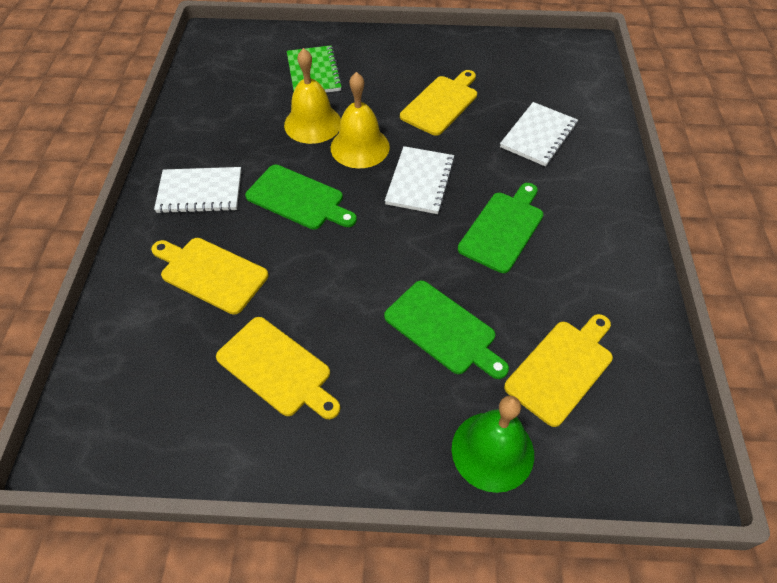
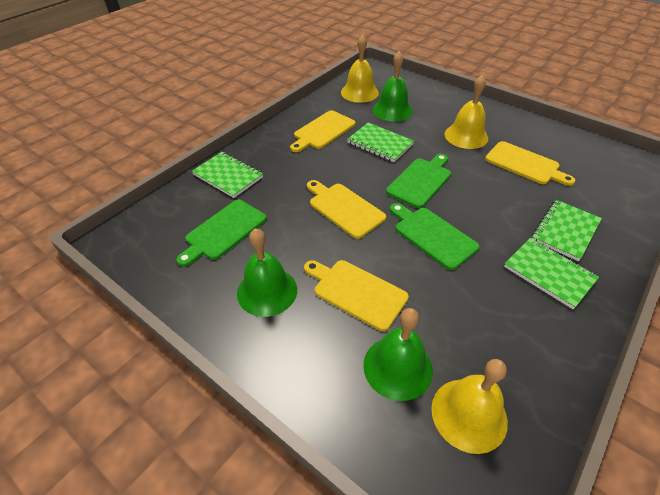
green bell: 1 -> 3
green notebook: 1 -> 4
white notebook: 3 -> 0
yellow bell: 2 -> 3

